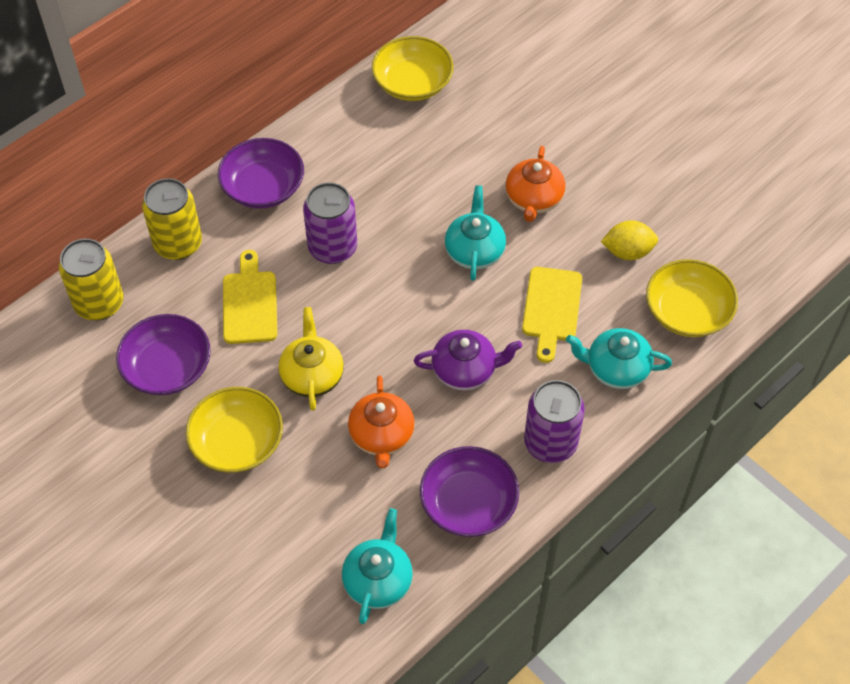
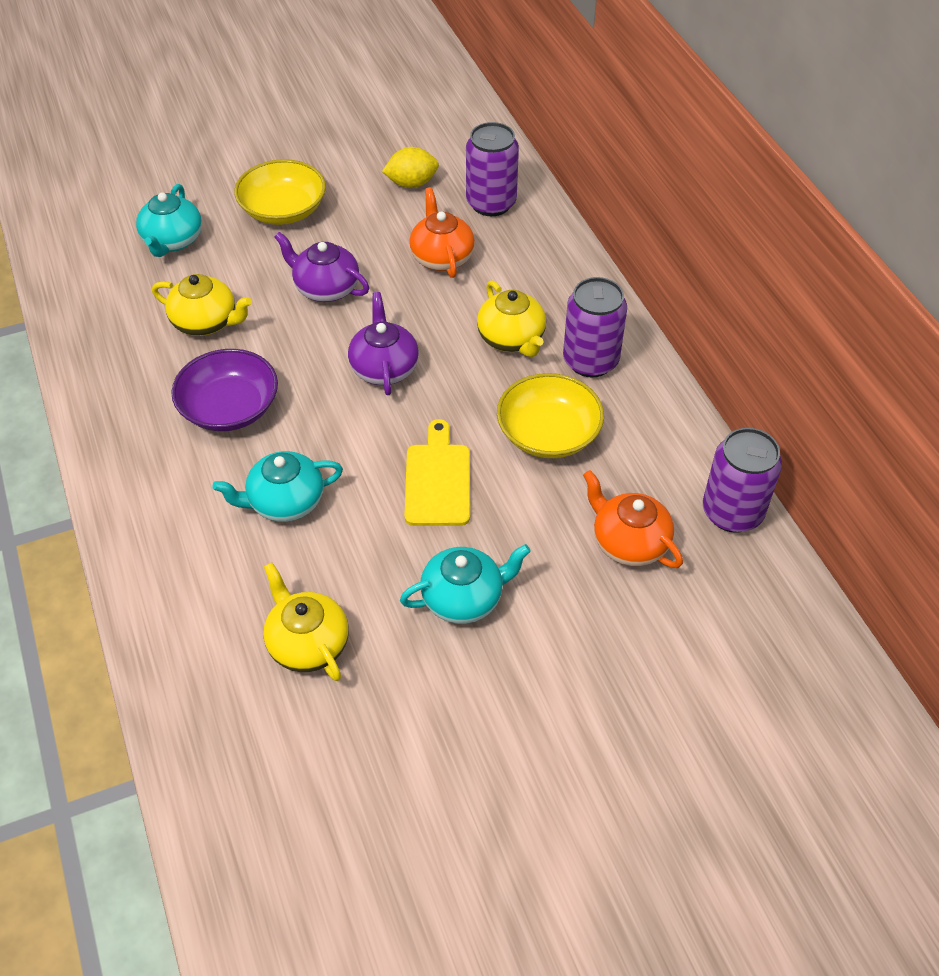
purple bowl: 3 -> 1
purple can: 2 -> 3
purple teapot: 1 -> 2
yellow bowl: 3 -> 2
yellow can: 2 -> 0
yellow cutting board: 2 -> 1
yellow teapot: 1 -> 3

